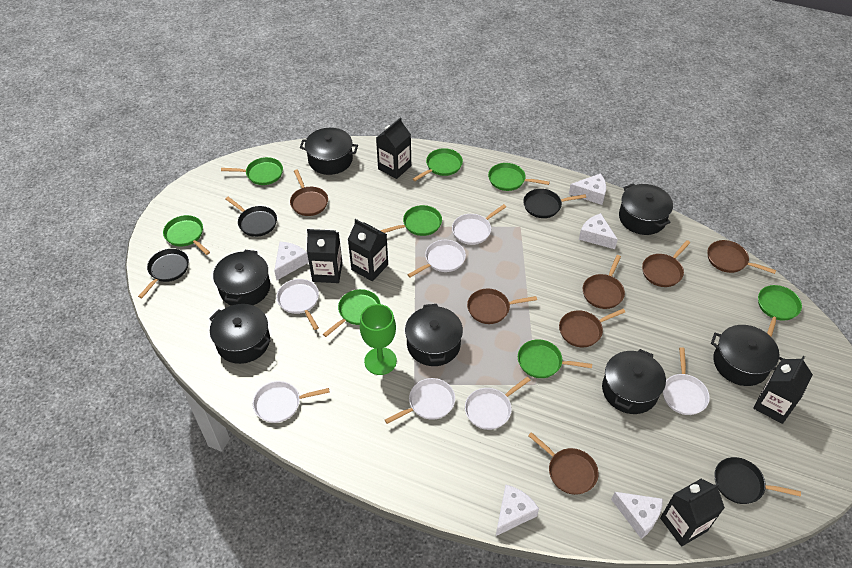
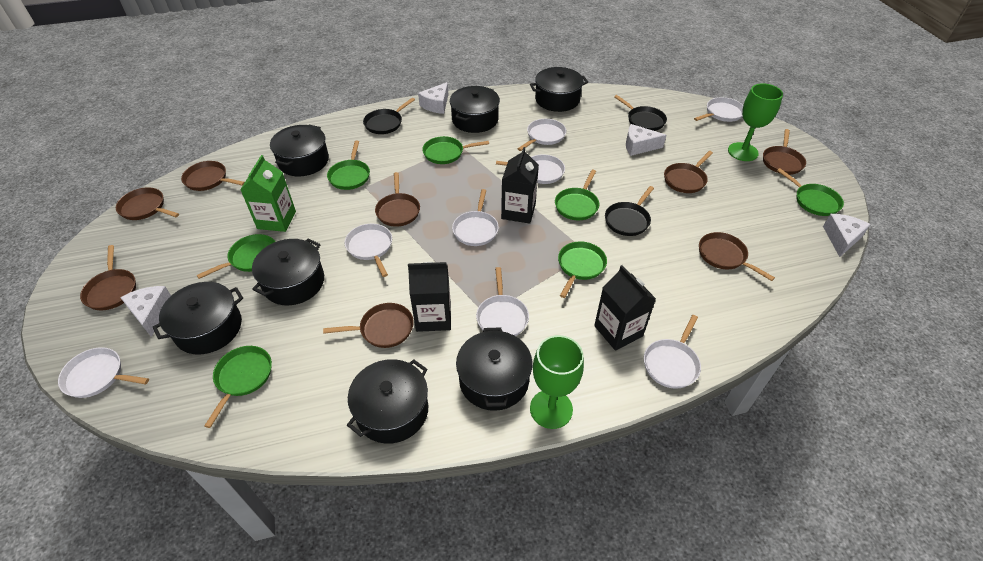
black carton: 5 -> 3
black pan: 4 -> 3
brown pan: 7 -> 8
green carton: 0 -> 1
green goblet: 1 -> 2
green pan: 8 -> 7
white cheese: 5 -> 4
white pan: 7 -> 8

